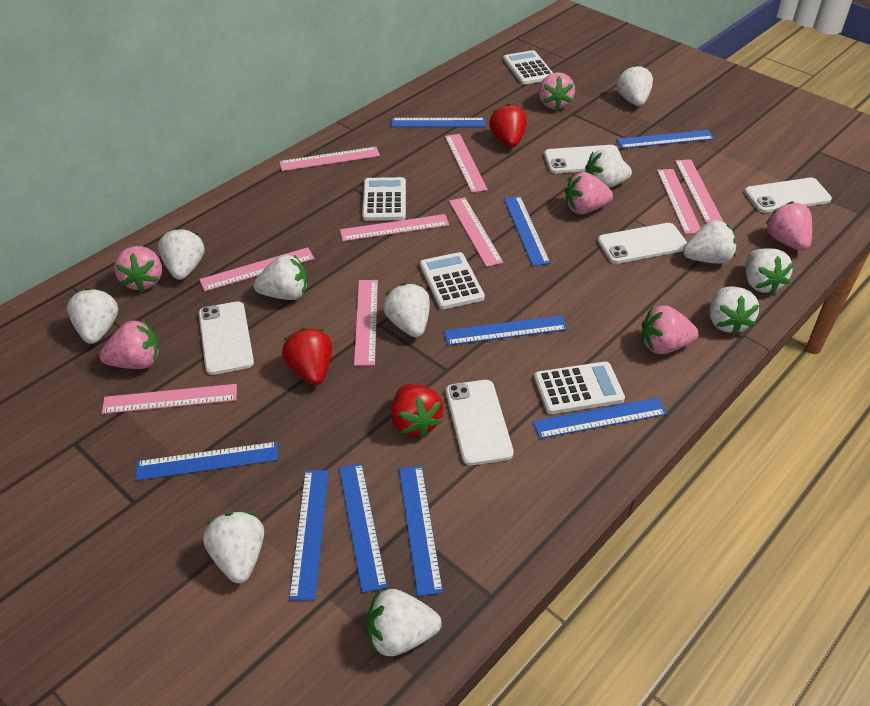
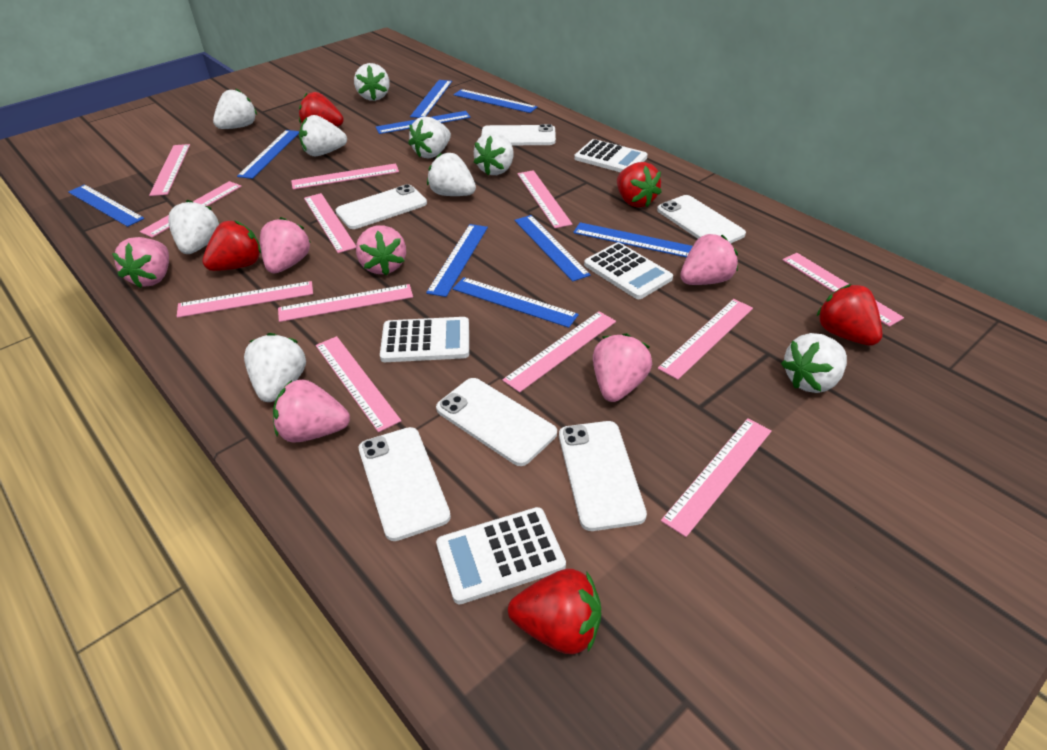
pink ruler: 9 -> 12
red strawberry: 3 -> 5
white phone: 5 -> 6
white strawberry: 11 -> 9

